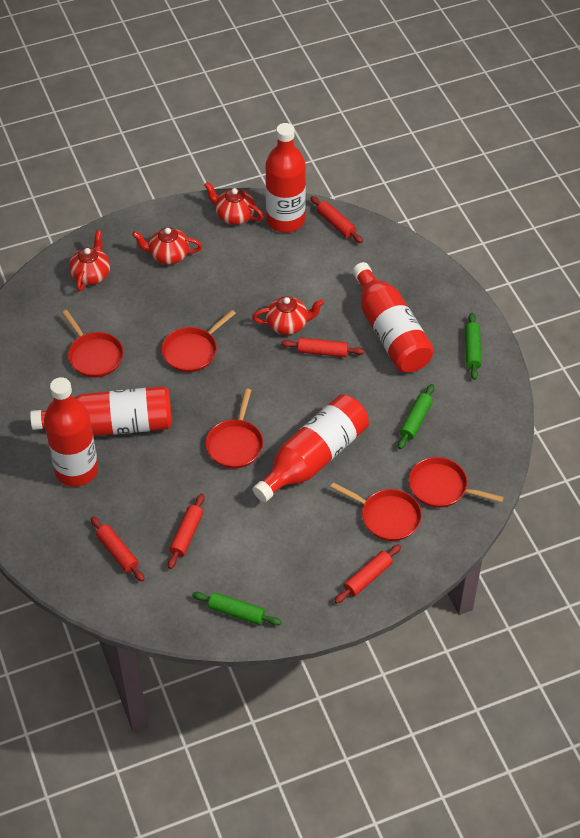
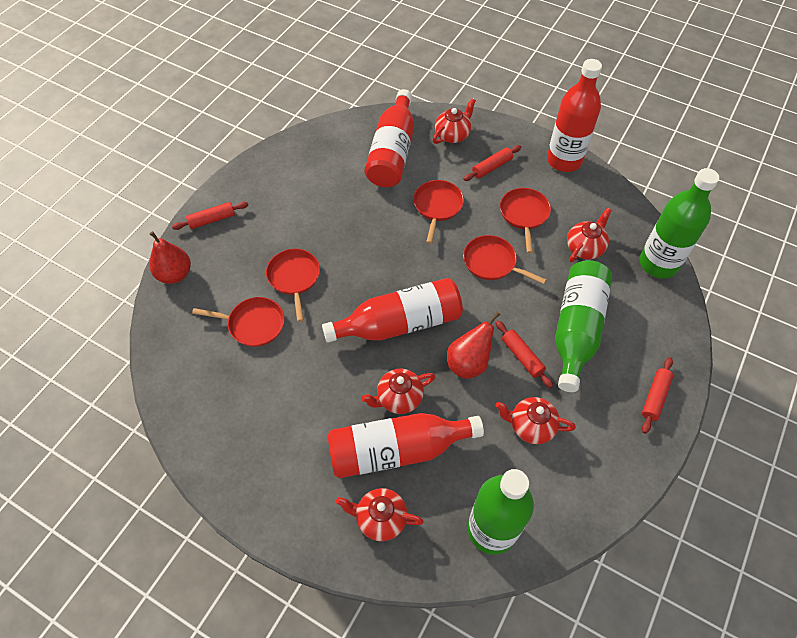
green bottle: 0 -> 3
green rolling pin: 3 -> 0
red bottle: 5 -> 4
red pear: 0 -> 2
red rolling pin: 5 -> 4
red teapot: 4 -> 5

